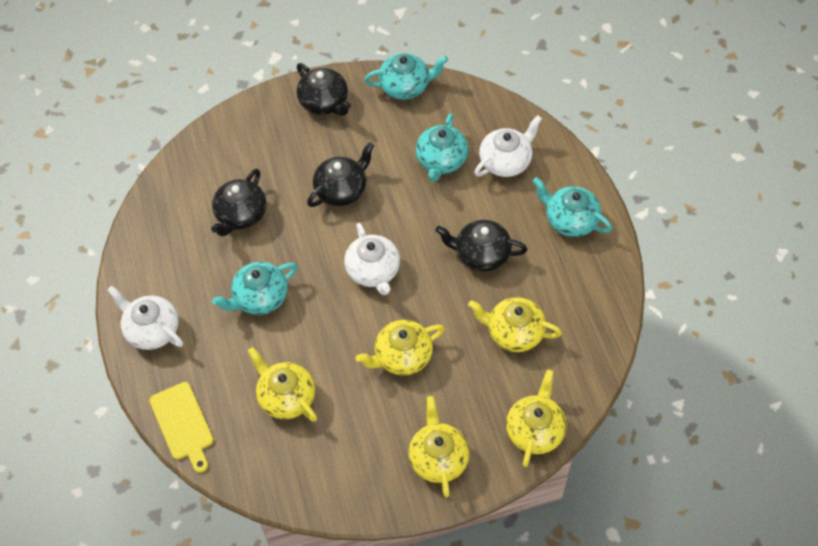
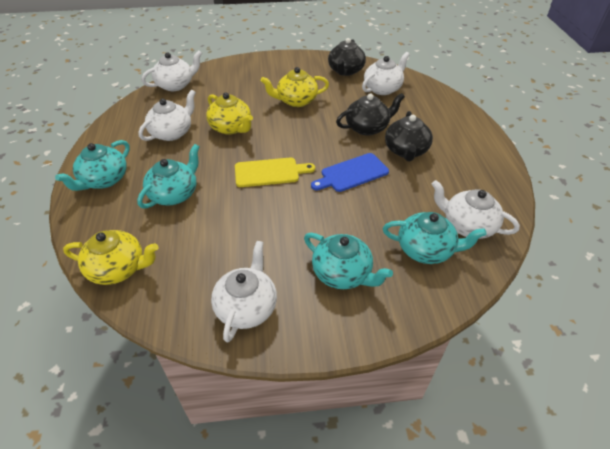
black teapot: 4 -> 3
blue cutting board: 0 -> 1
white teapot: 3 -> 5
yellow teapot: 5 -> 3

